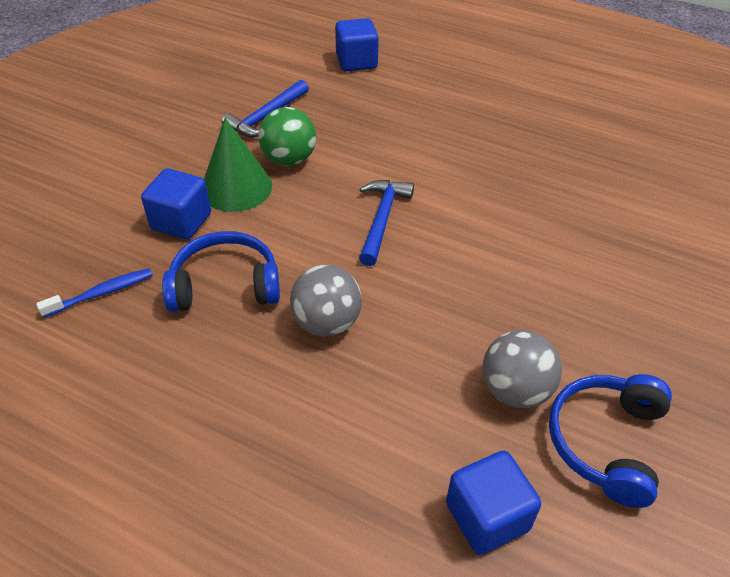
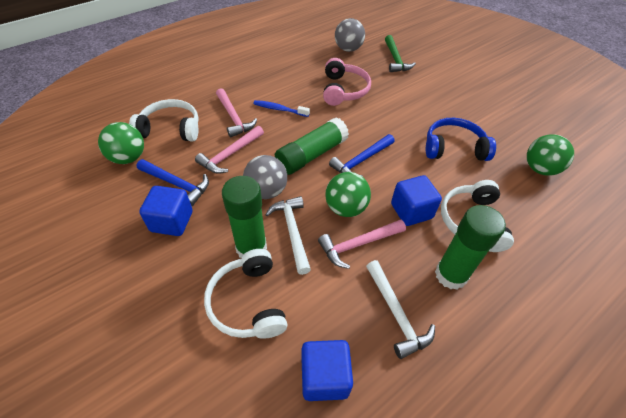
blue headphones: 2 -> 1
green ball: 1 -> 3
green cone: 1 -> 0
green glue stick: 0 -> 3
green hammer: 0 -> 1
pink hammer: 0 -> 3
pink headphones: 0 -> 1
white hammer: 0 -> 2
white headphones: 0 -> 3

